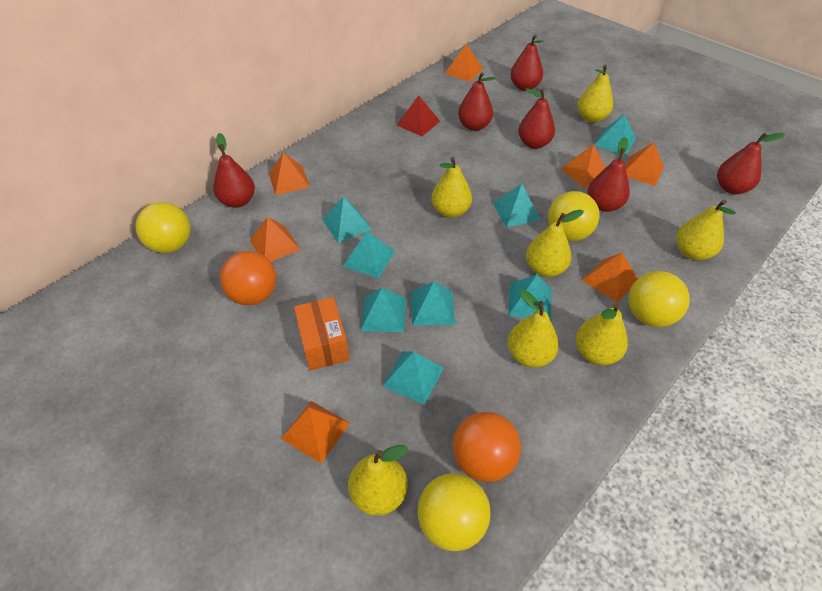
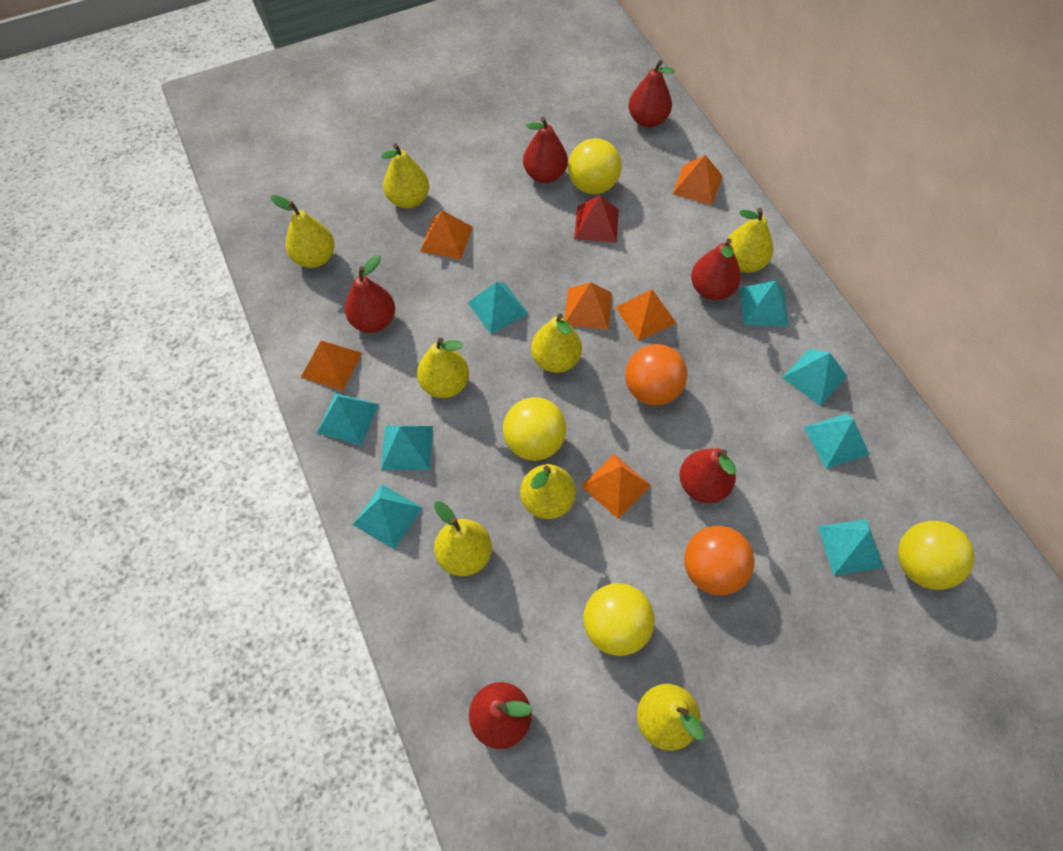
orange box: 1 -> 0
orange pyramid: 7 -> 6
yellow pear: 7 -> 8

